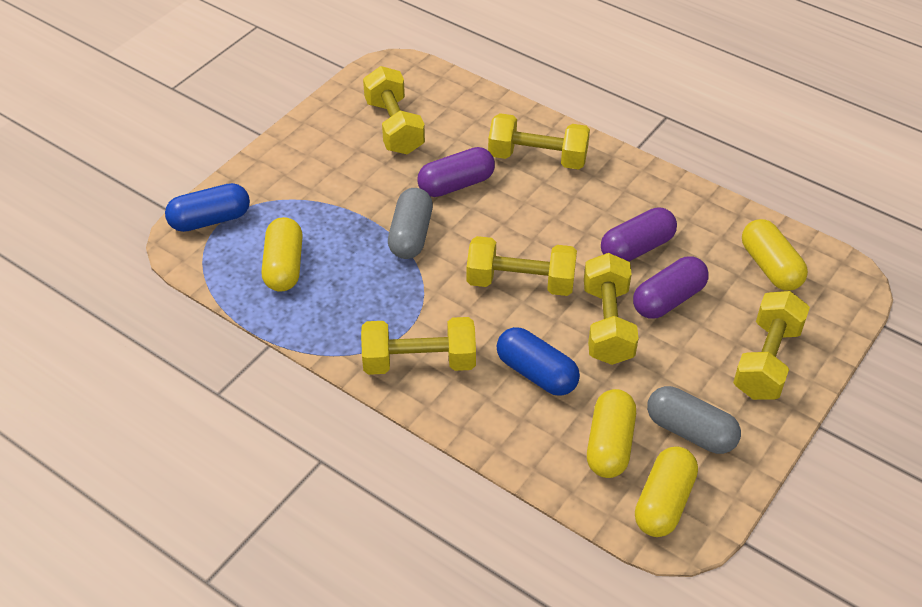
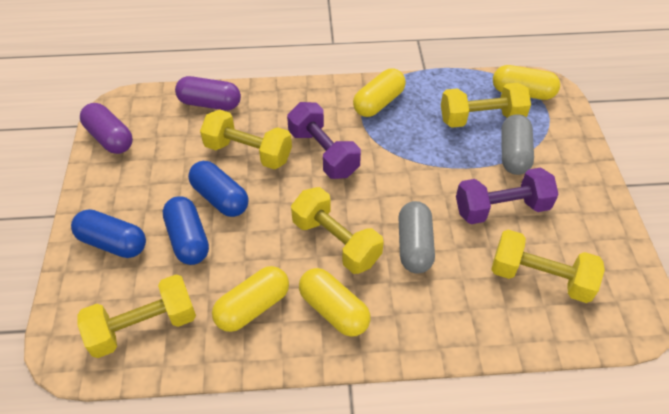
blue capsule: 2 -> 3
purple capsule: 3 -> 2
purple dumbbell: 0 -> 2
yellow dumbbell: 6 -> 5

